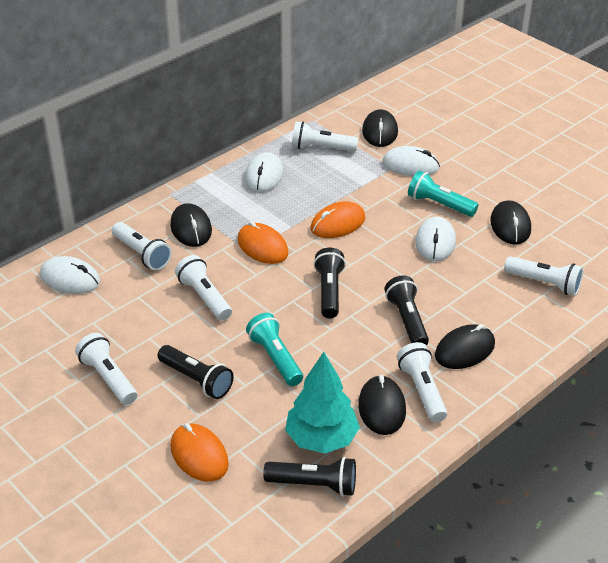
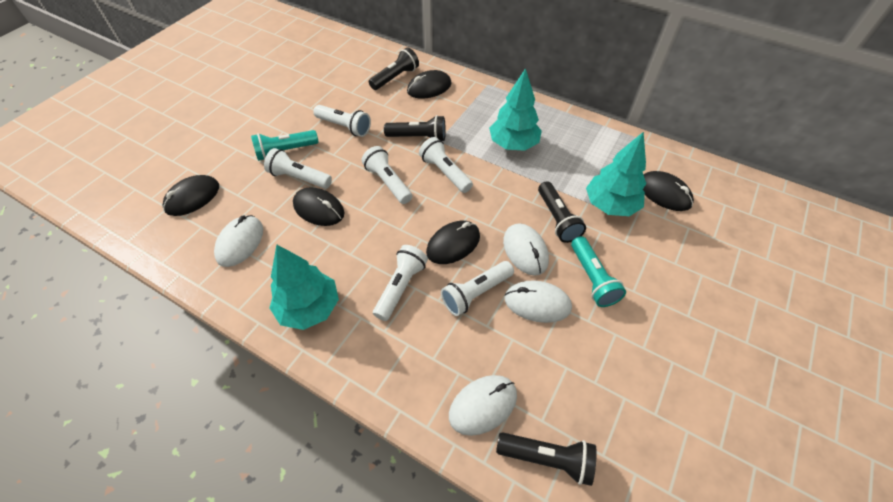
orange mouse: 3 -> 0
turquoise tree: 1 -> 3

